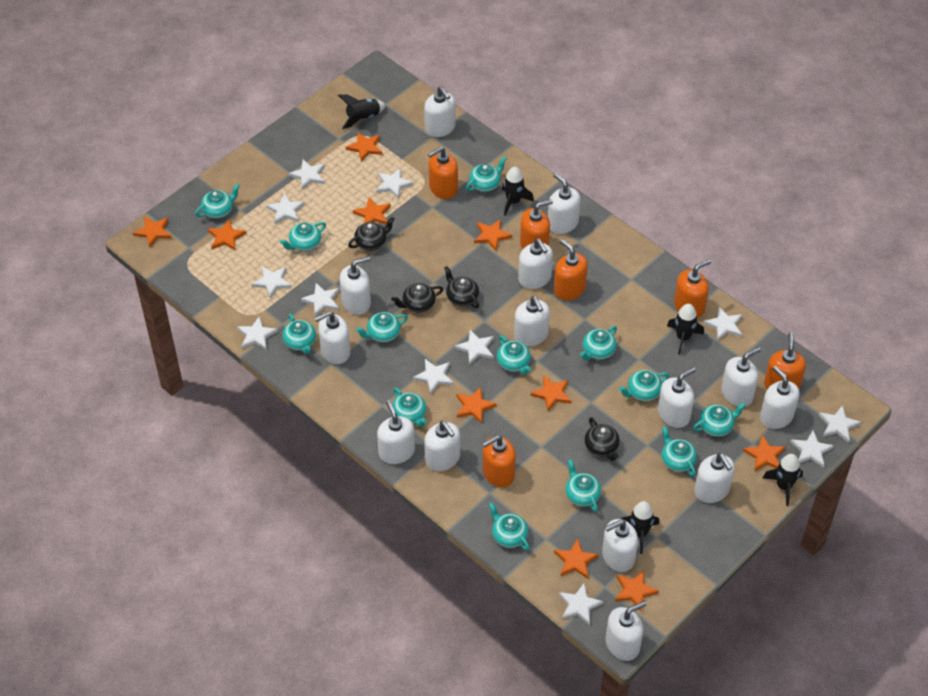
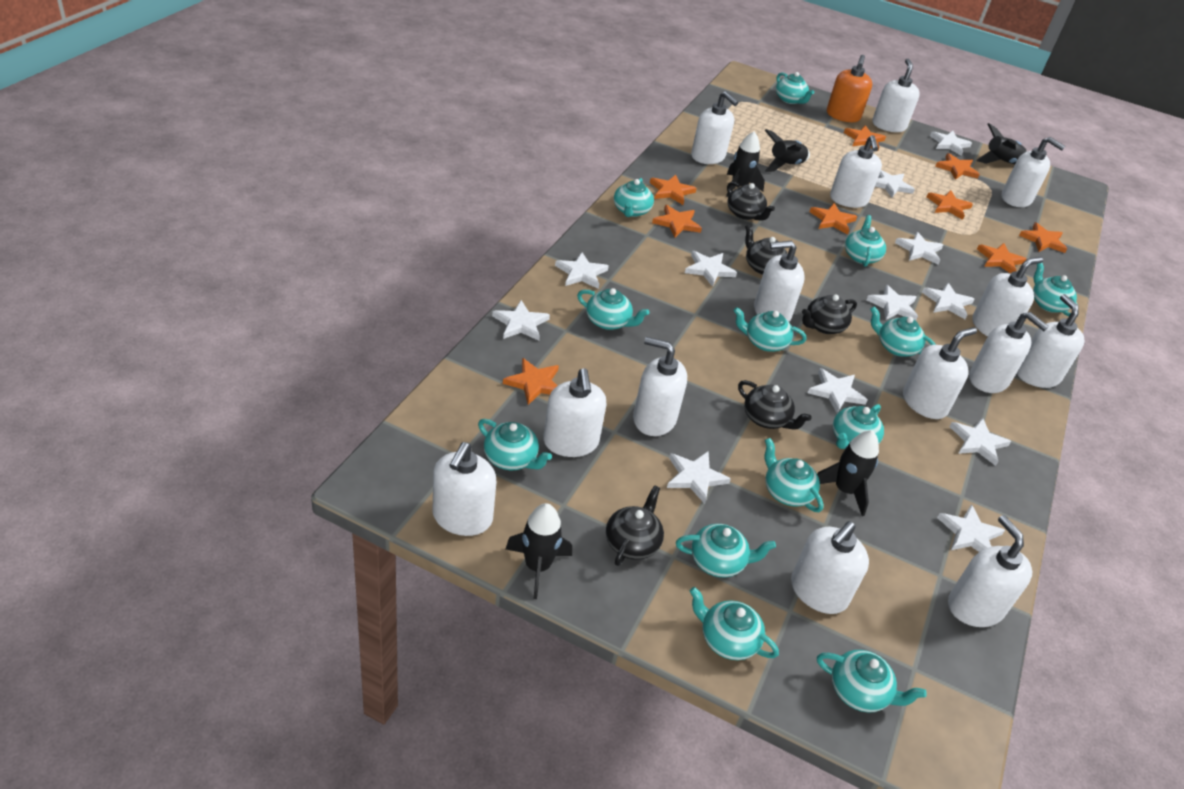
black teapot: 4 -> 5
orange soap dispenser: 6 -> 1
orange star: 10 -> 9

